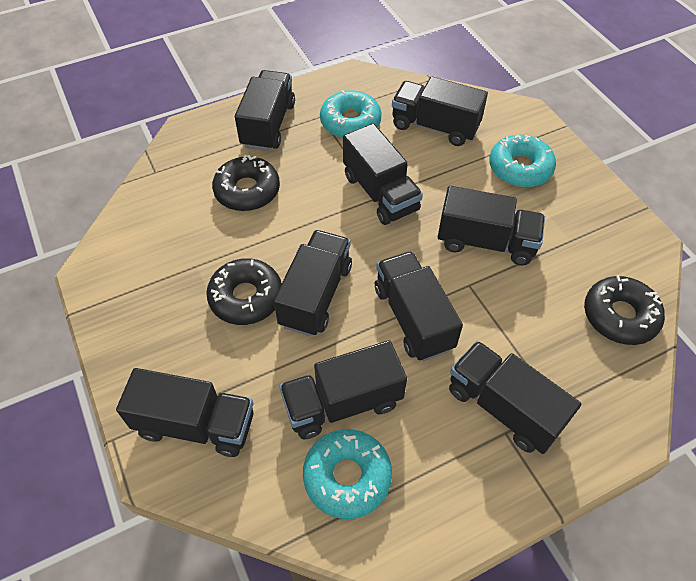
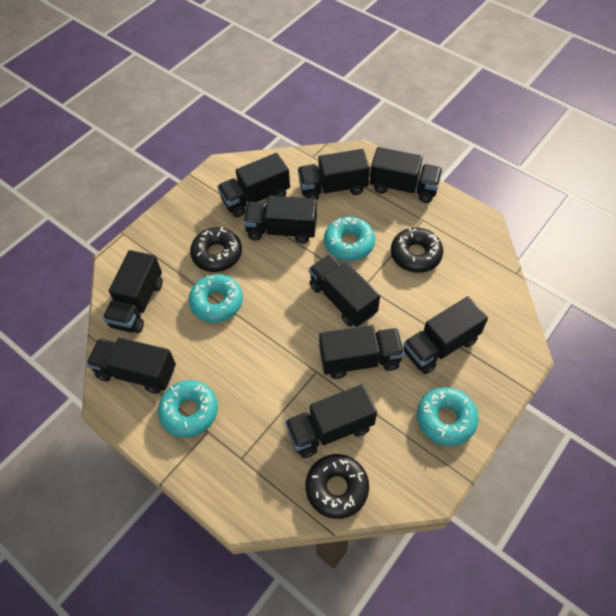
black truck: 9 -> 10
turquoise donut: 3 -> 4

